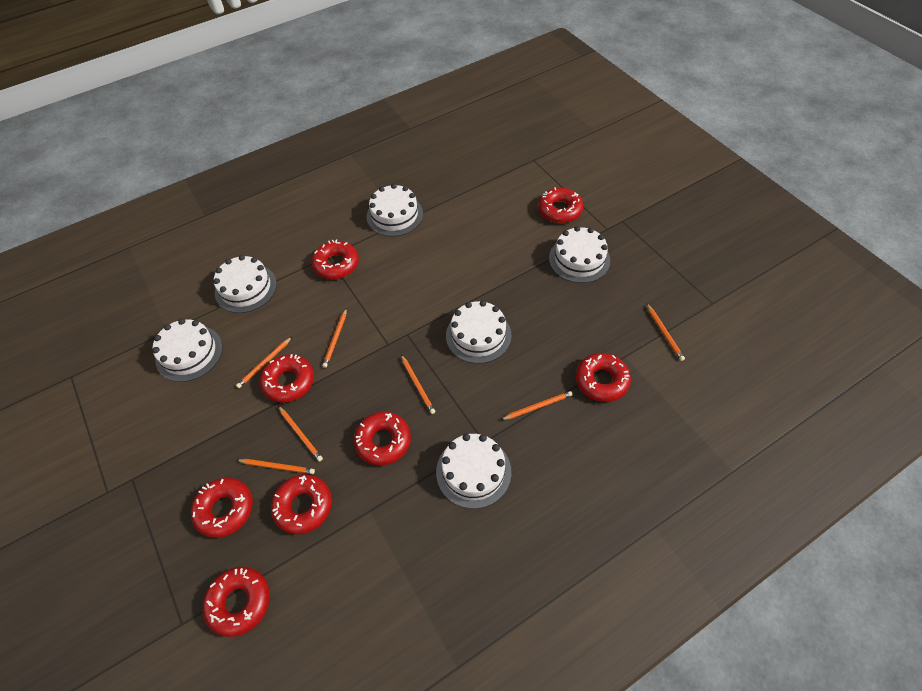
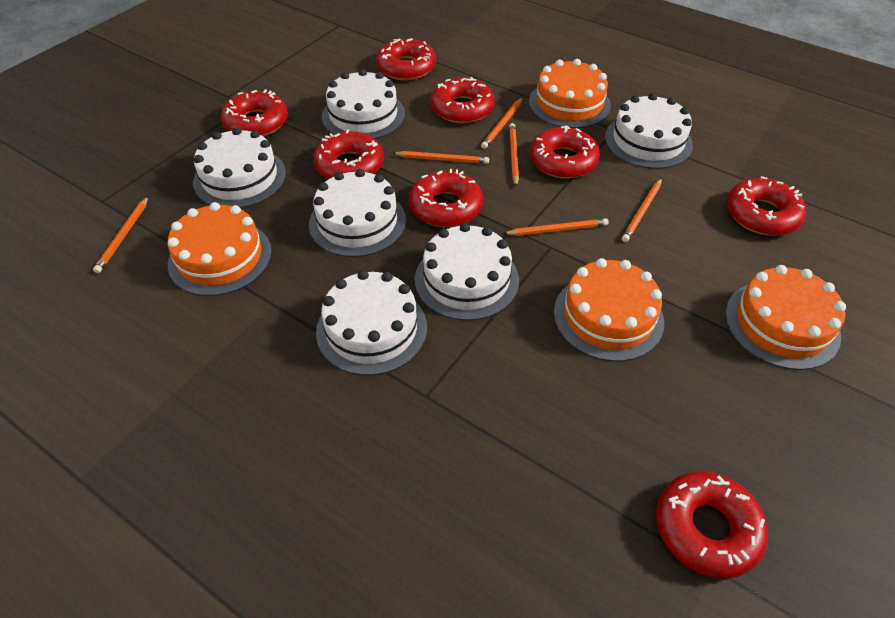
orange cake: 0 -> 4
orange pencil: 7 -> 6

